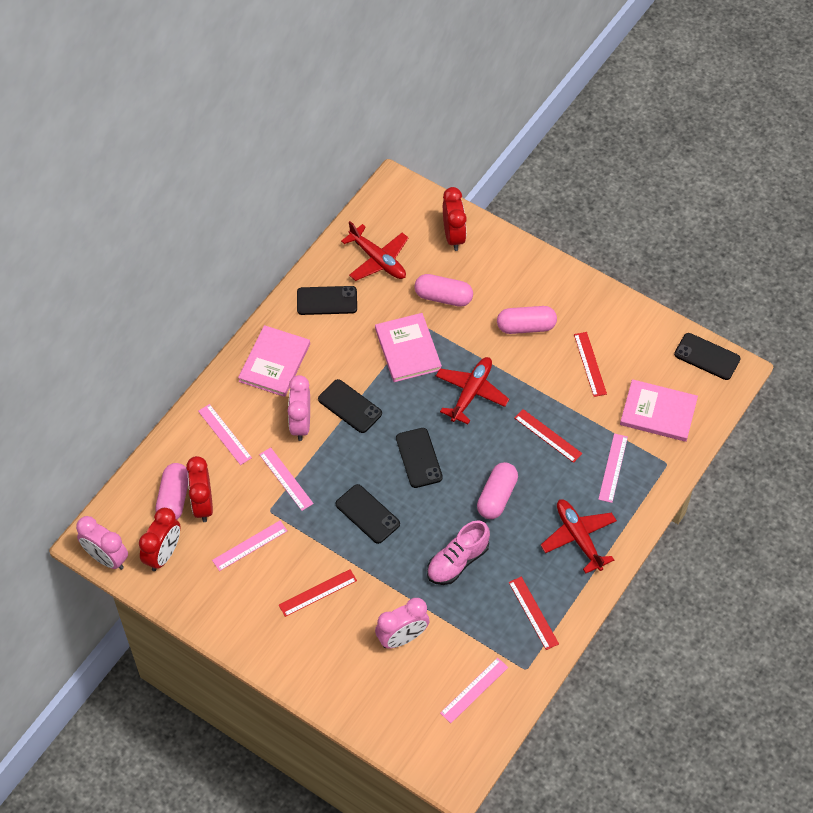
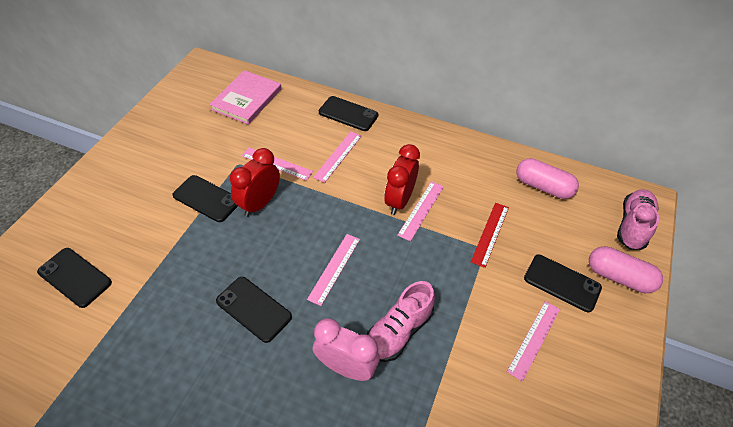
pink book: 3 -> 1
pink capsule: 4 -> 2
pink clock: 3 -> 1
pink shoe: 1 -> 2
red clock: 3 -> 2
red plane: 3 -> 0
red ruler: 4 -> 1

